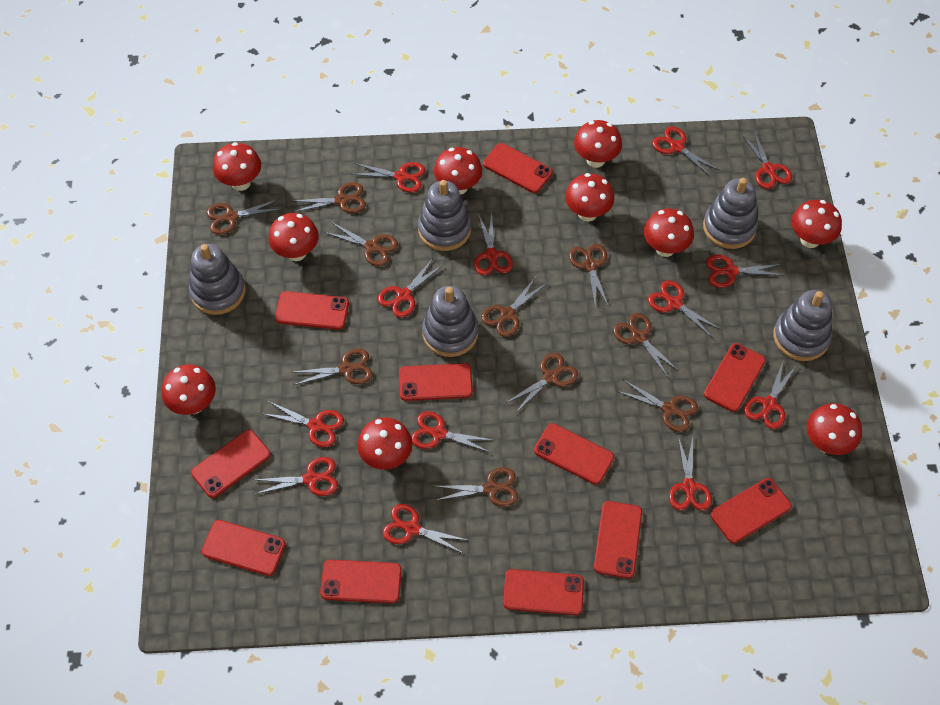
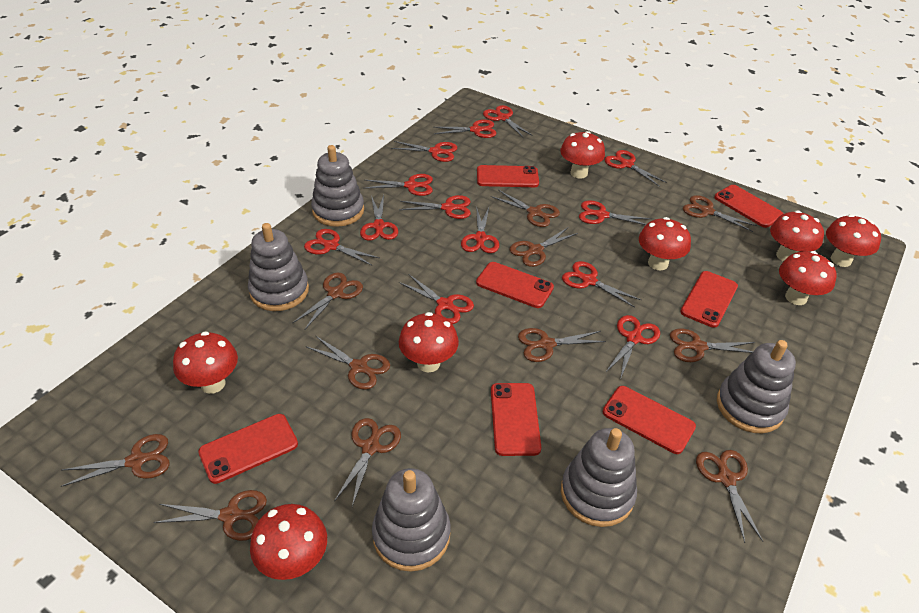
brown scissors: 10 -> 11
red mushroom: 10 -> 8
red phone: 11 -> 7

